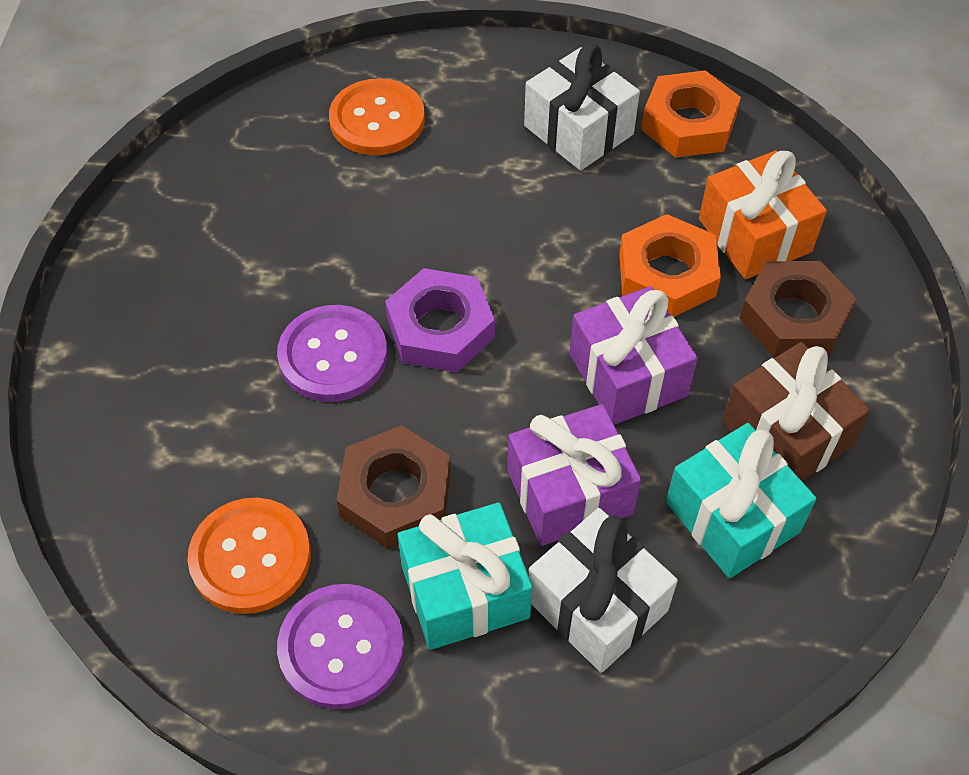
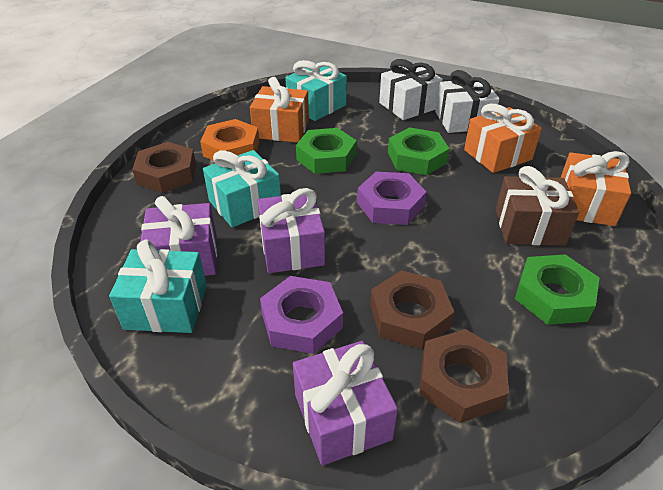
brown nut: 2 -> 3
green nut: 0 -> 3
orange button: 2 -> 0
orange gift: 1 -> 3
orange nut: 2 -> 1
purple button: 2 -> 0
purple gift: 2 -> 3
purple nut: 1 -> 2
turquoise gift: 2 -> 3

